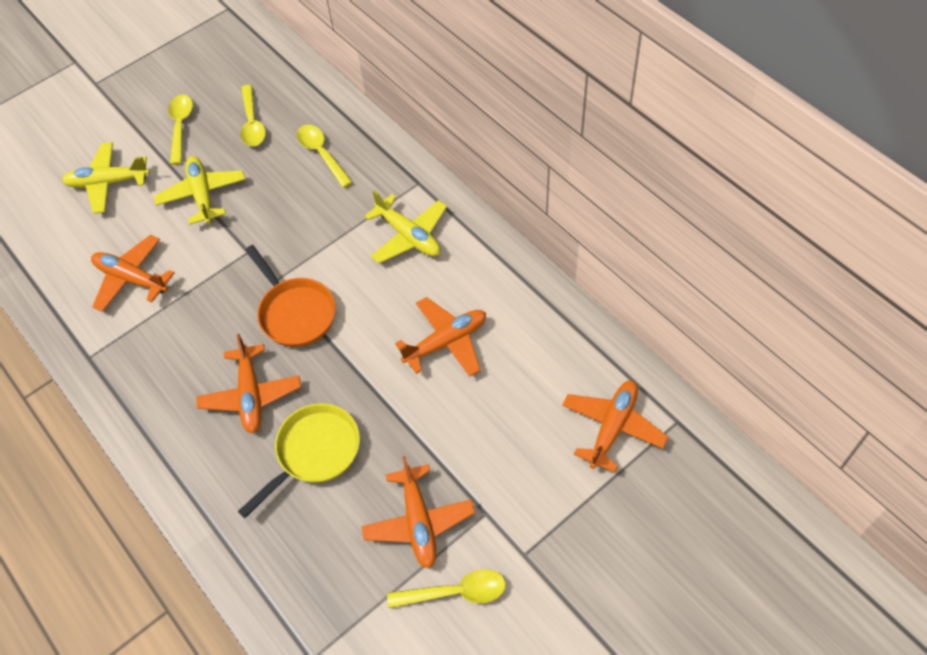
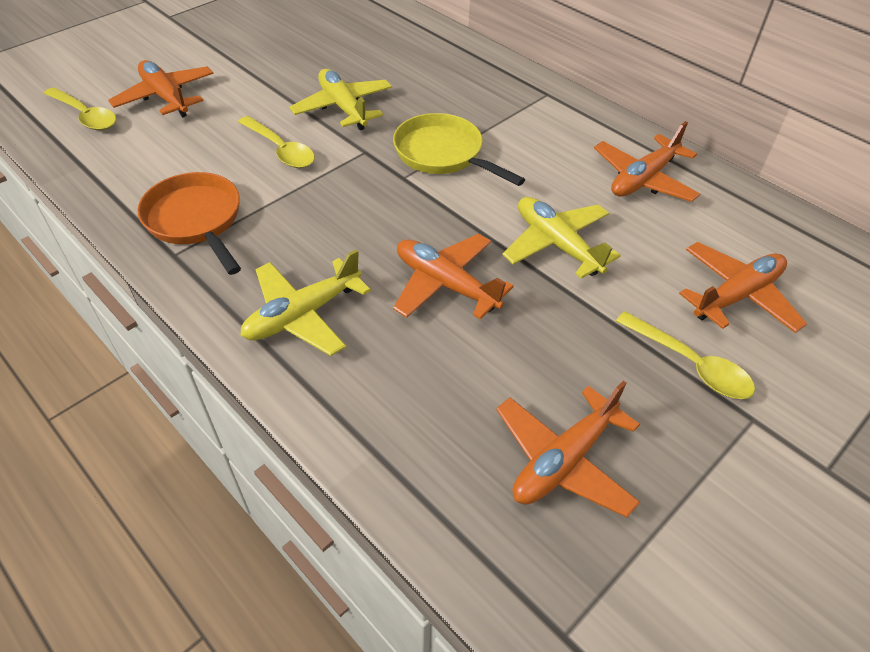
yellow spoon: 4 -> 3

